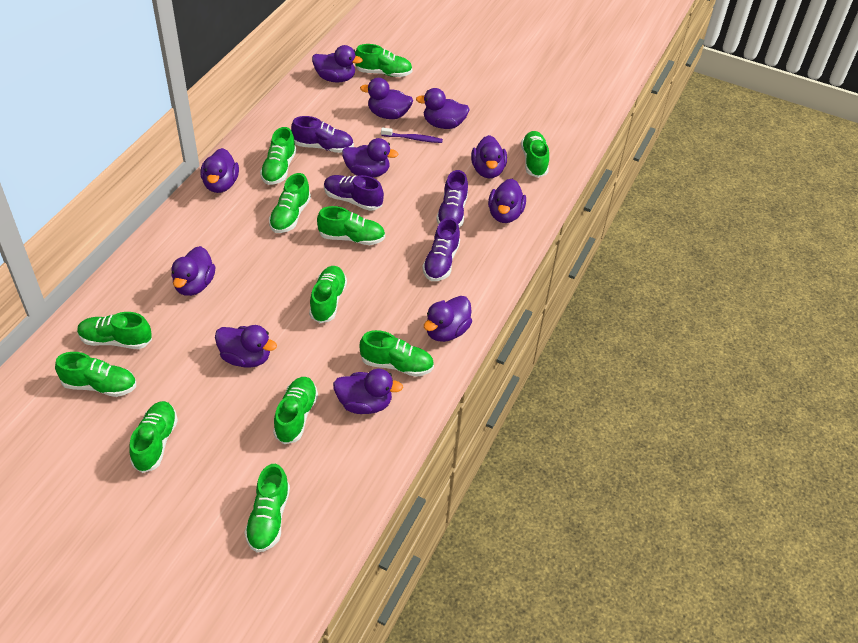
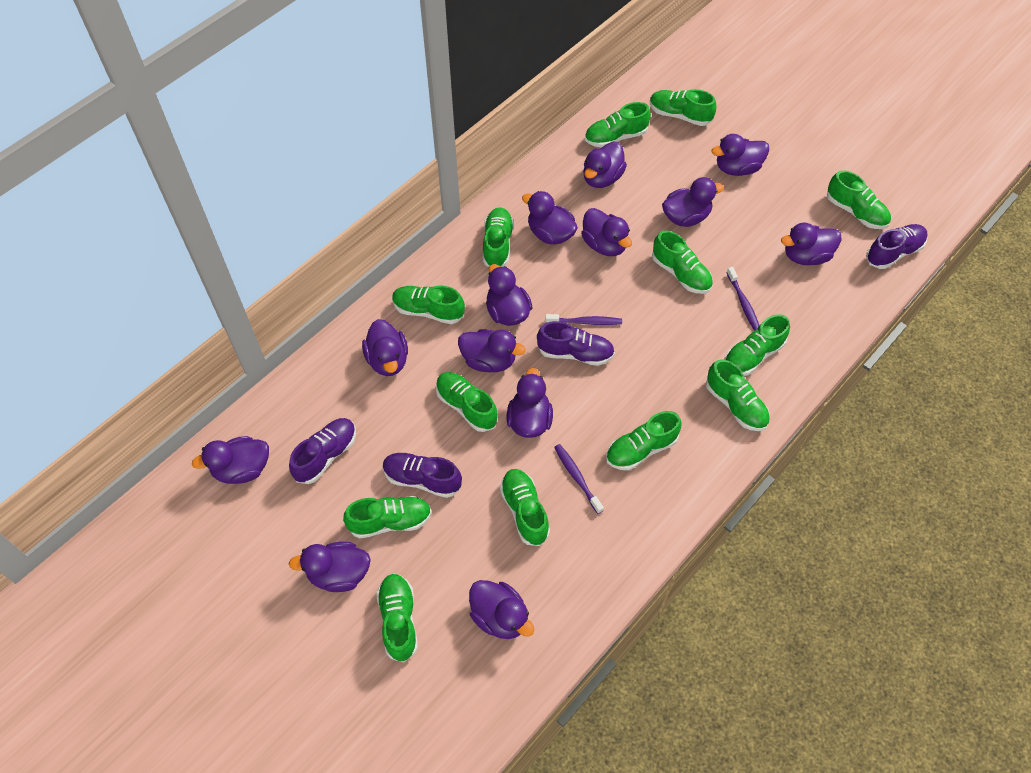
green shoe: 12 -> 13
purple duck: 11 -> 13
purple toothbrush: 1 -> 3

